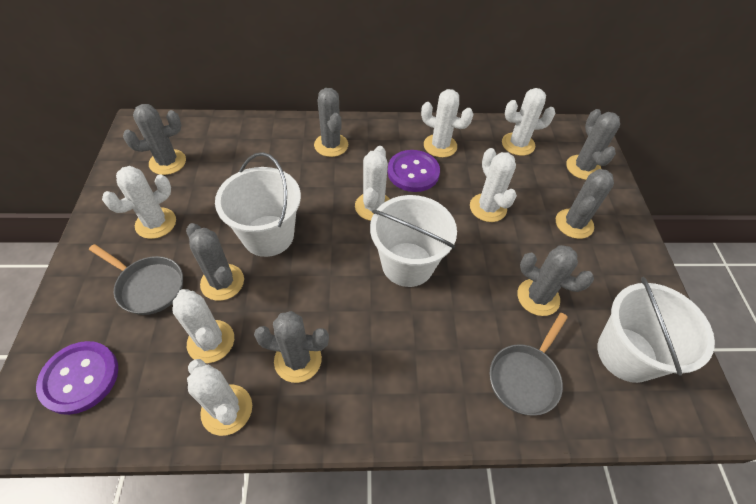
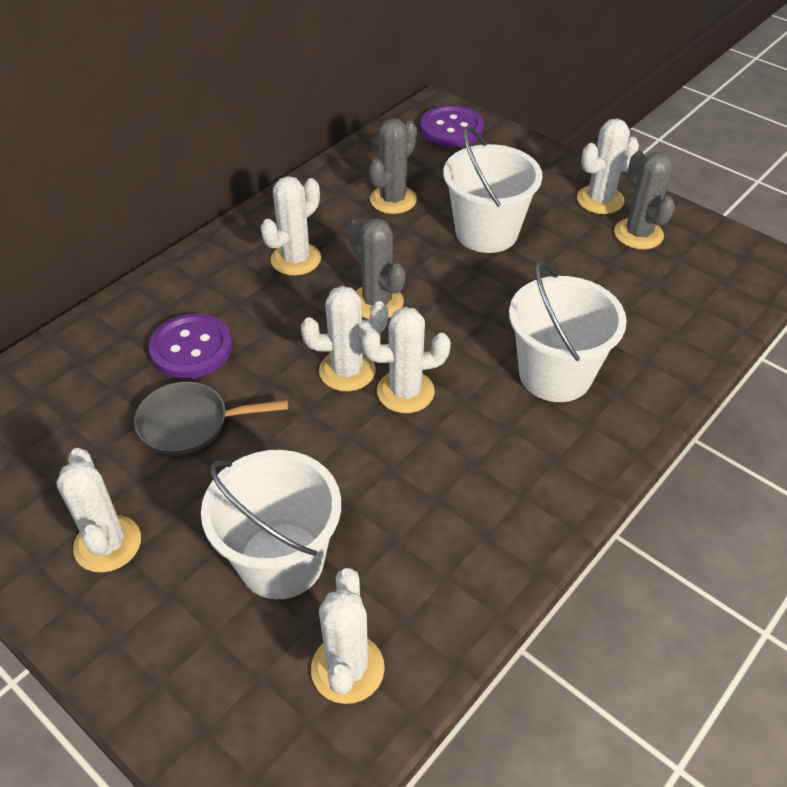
grey cactus: 7 -> 3
grey pan: 2 -> 1
white cactus: 7 -> 6

